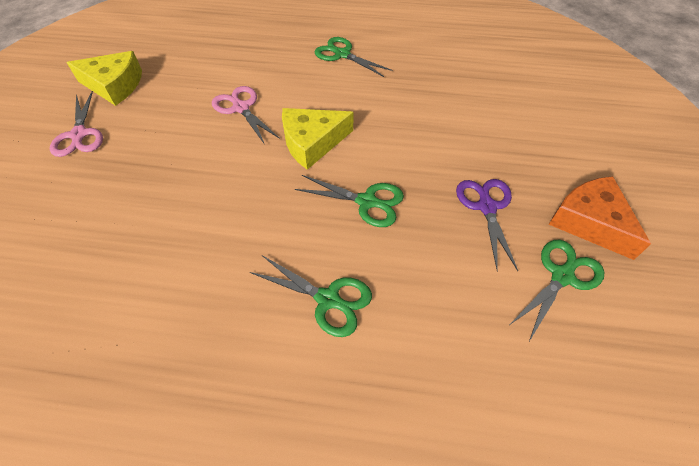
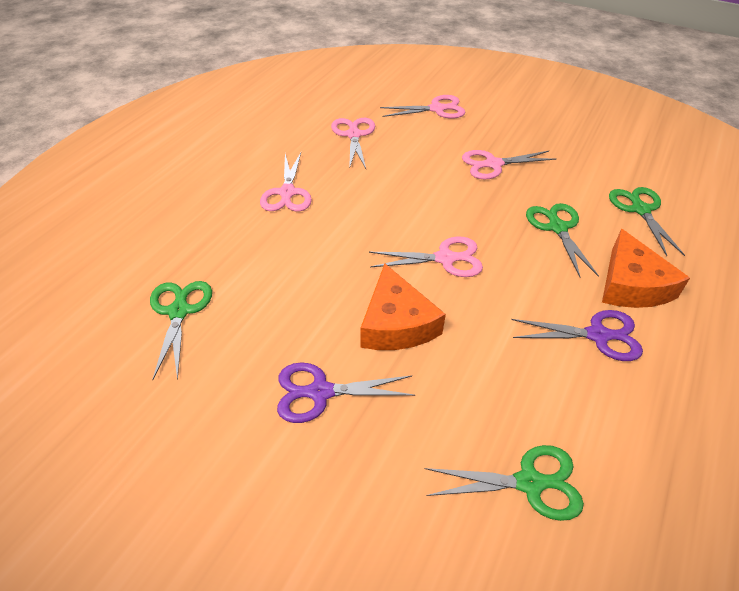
orange cheese: 1 -> 2
pink scissors: 2 -> 5
purple scissors: 1 -> 2
yellow cheese: 2 -> 0

